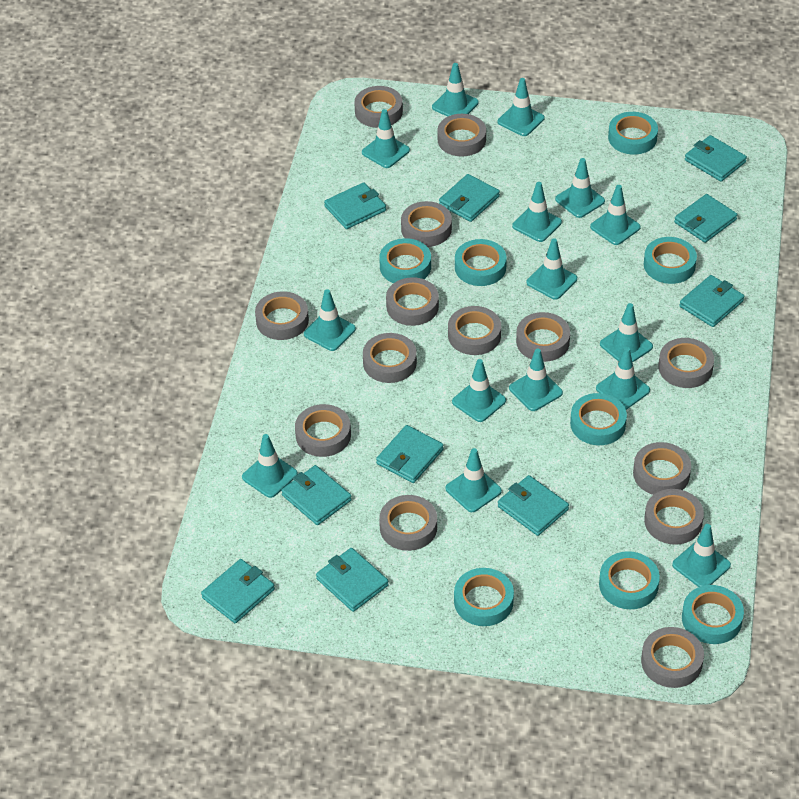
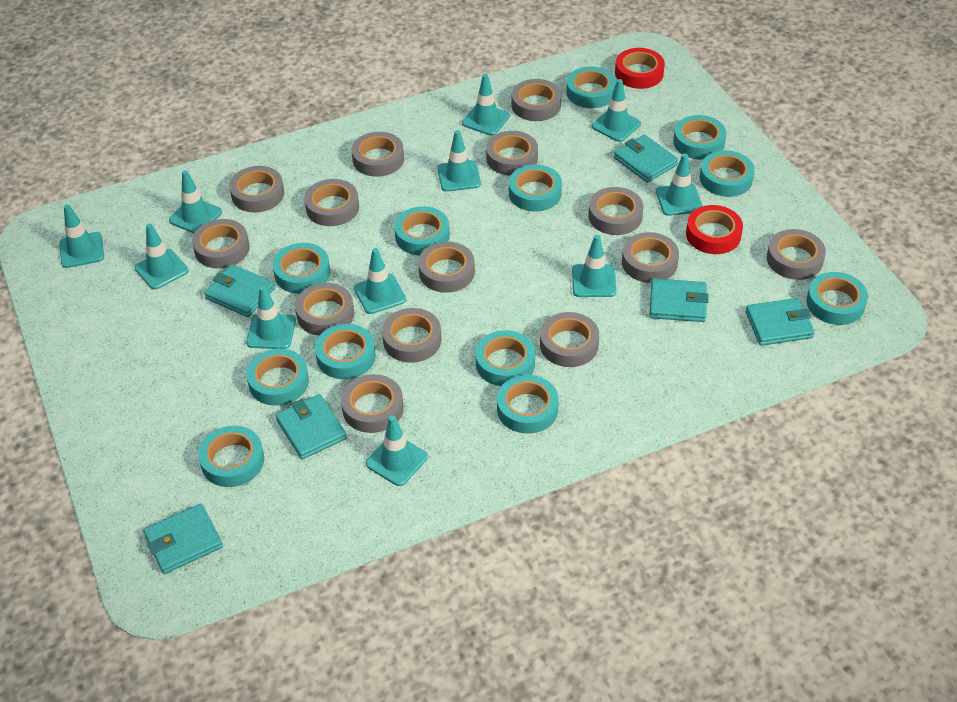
red tape: 0 -> 2
turquoise tape: 8 -> 12
turquoise traffic cone: 15 -> 11
turquoise wallet: 10 -> 6

